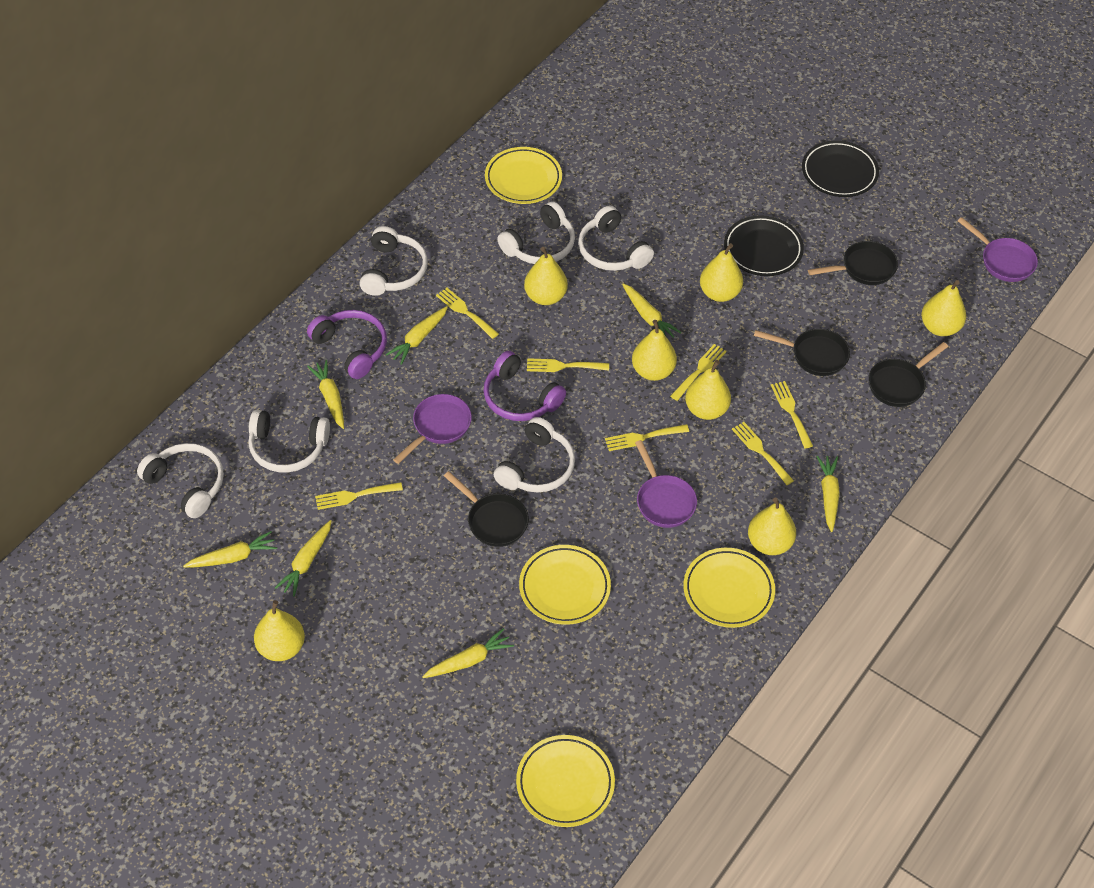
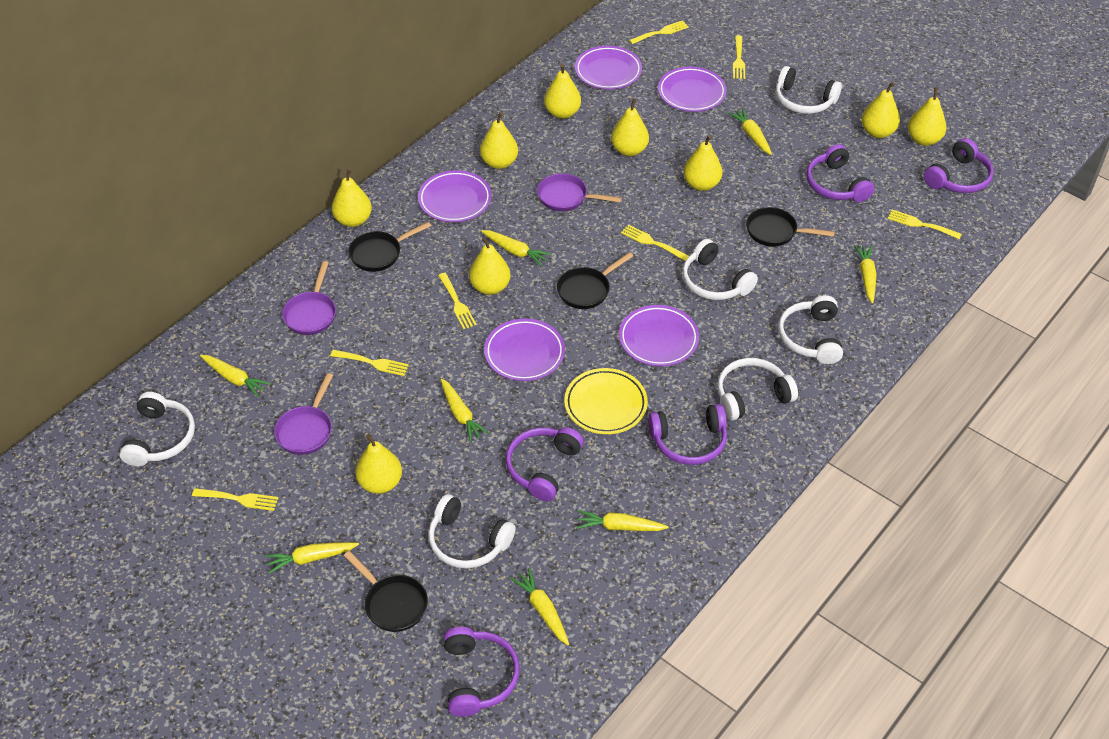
black plate: 2 -> 0
purple headphones: 2 -> 5
purple plate: 0 -> 5
yellow carrot: 7 -> 8
yellow pear: 7 -> 9
yellow plate: 4 -> 1

